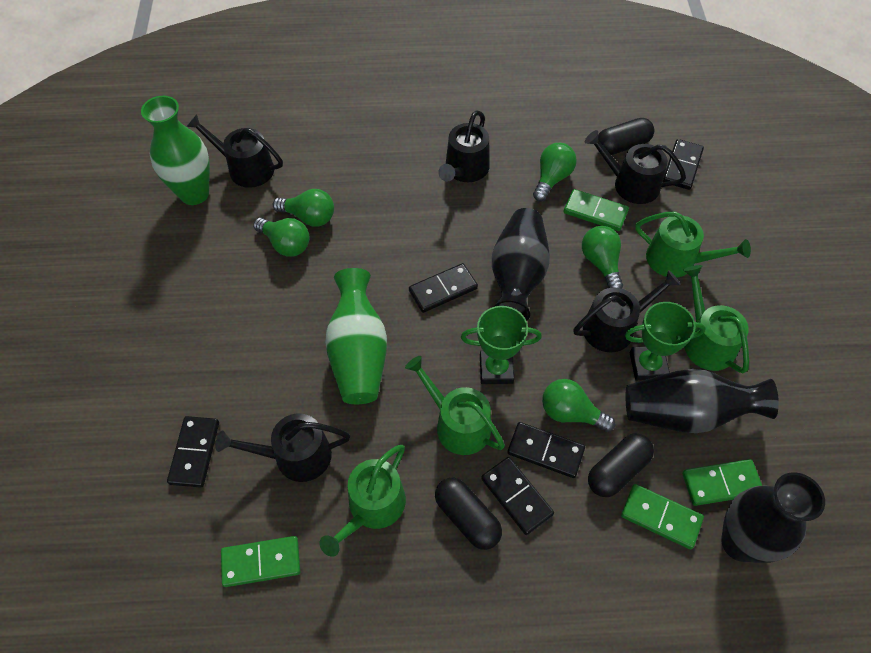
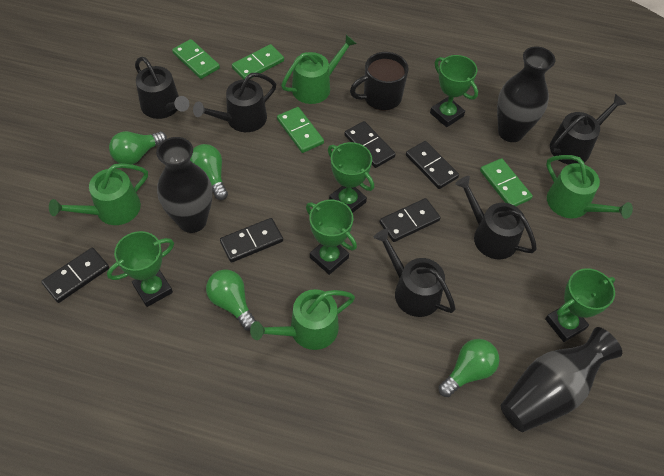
black capsule: 3 -> 0
black mug: 0 -> 1
green light bulb: 5 -> 4
green trophy: 2 -> 5
green vase: 2 -> 0

